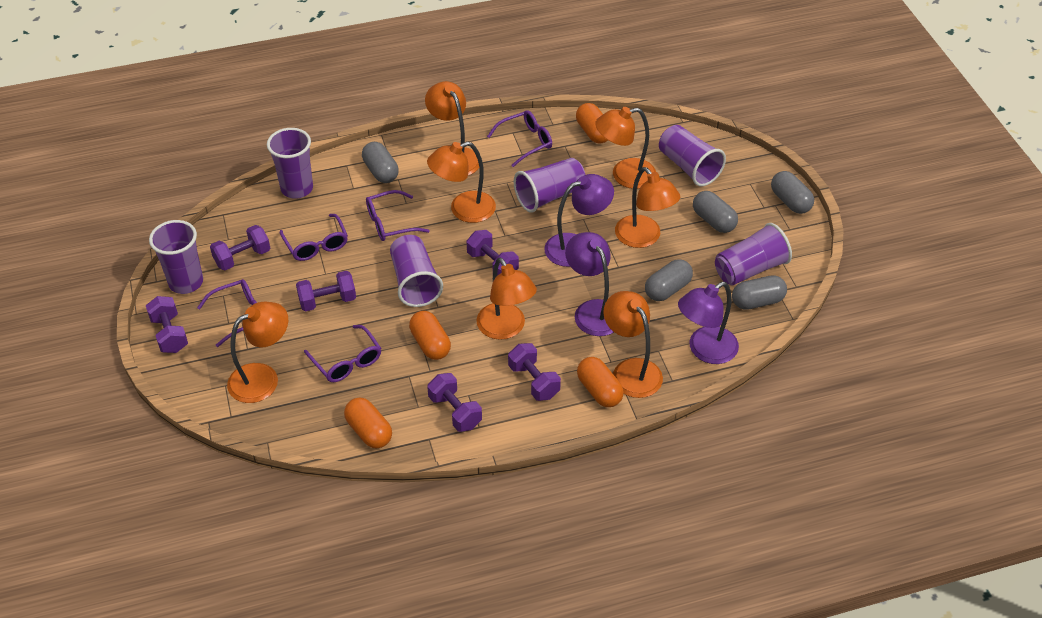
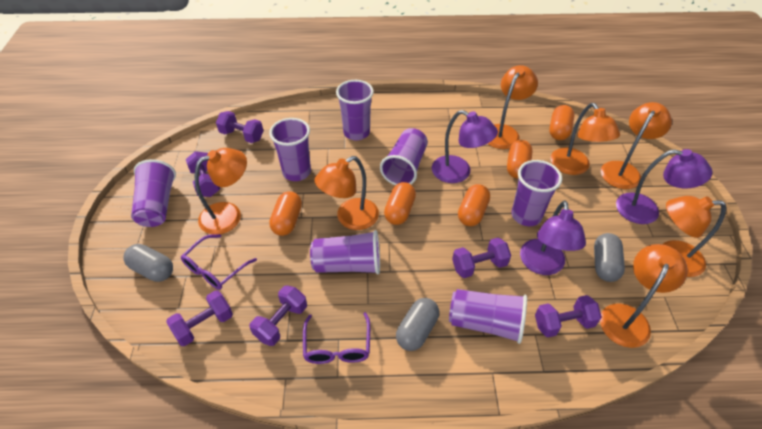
grey capsule: 5 -> 3
orange capsule: 4 -> 5
purple cup: 6 -> 7
purple glasses: 5 -> 2

